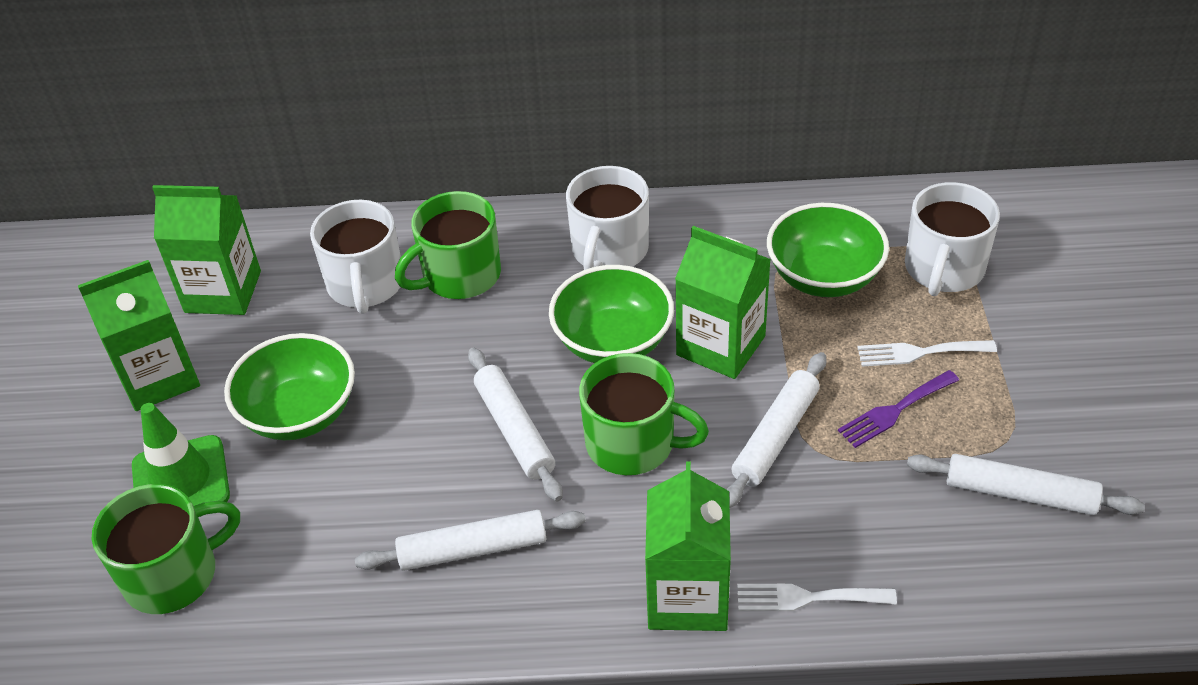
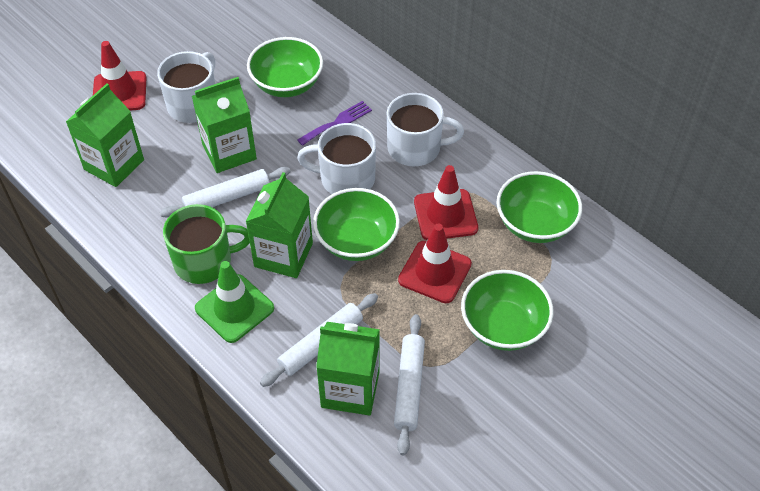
green bowl: 3 -> 4
green mug: 3 -> 1
red traffic cone: 0 -> 3
white fork: 2 -> 0
white rolling pin: 4 -> 3

